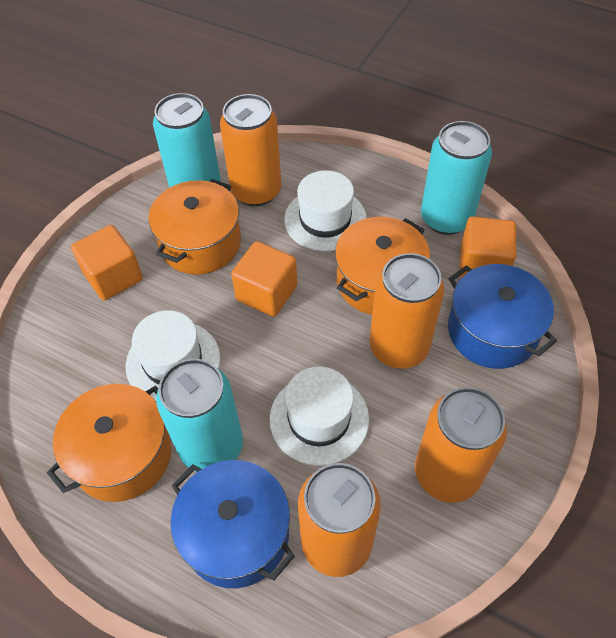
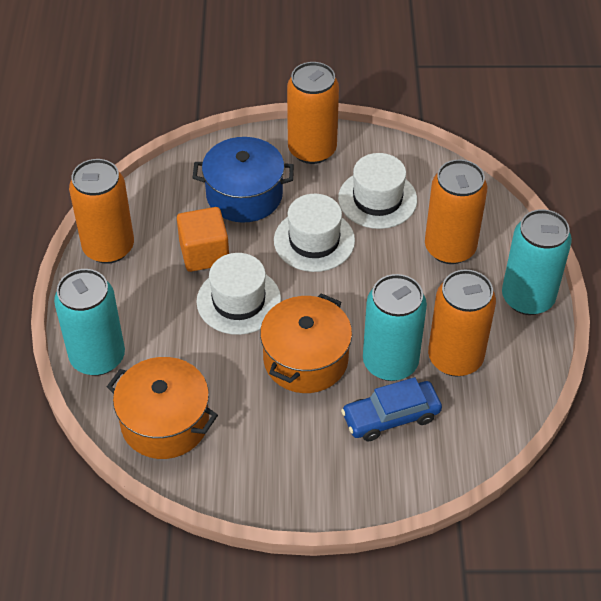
blue car: 0 -> 1
blue pot: 2 -> 1
orange cube: 3 -> 1
orange pot: 3 -> 2

